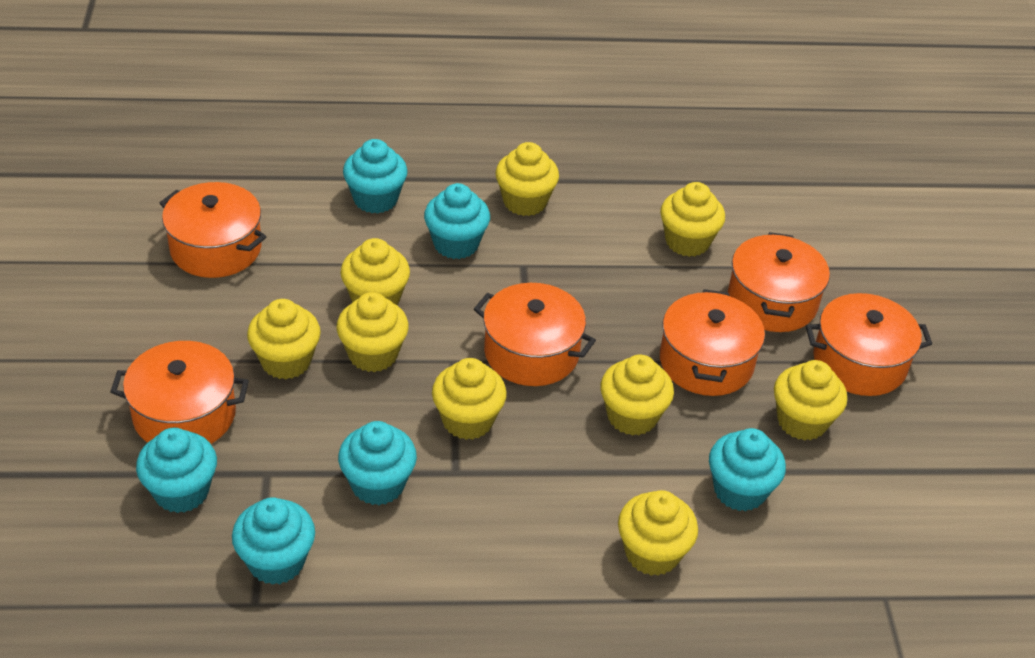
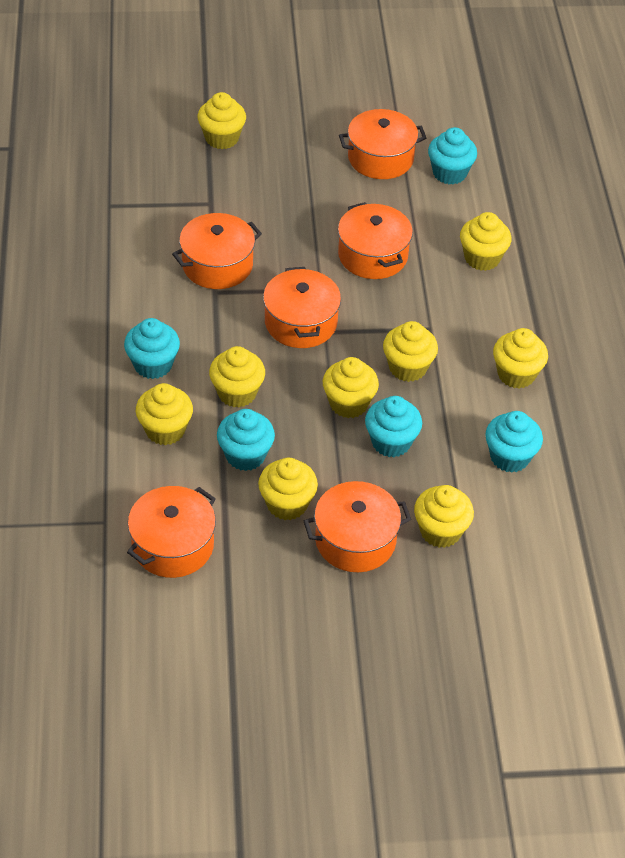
turquoise cupcake: 6 -> 5

